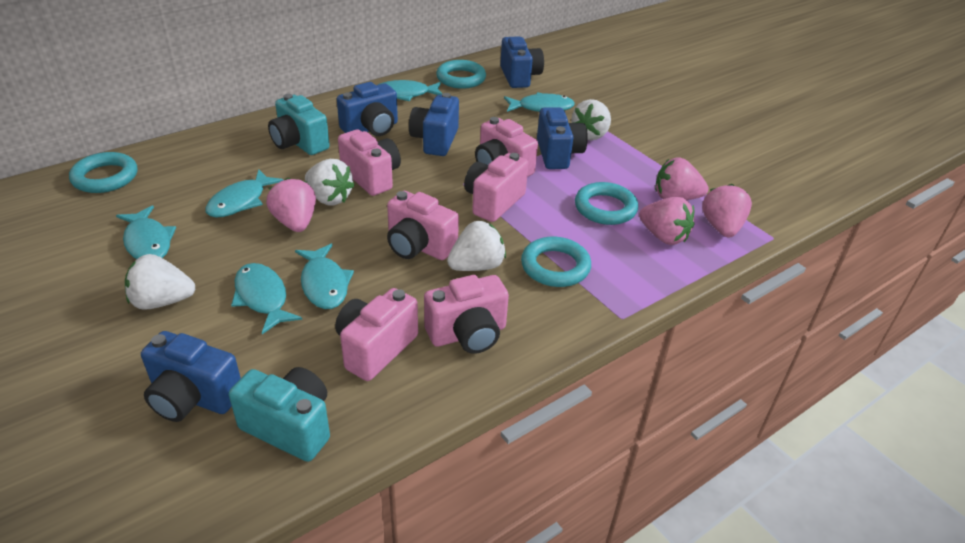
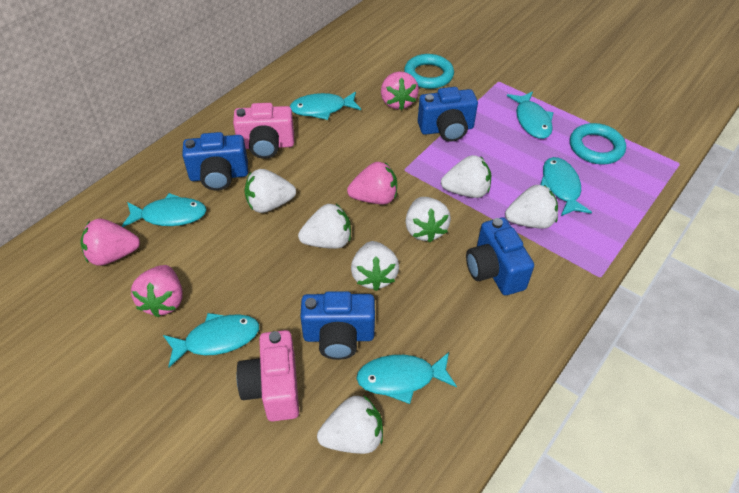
blue camera: 5 -> 4
pink camera: 6 -> 2
turquoise camera: 2 -> 0
turquoise ring: 4 -> 2
white strawberry: 4 -> 7

